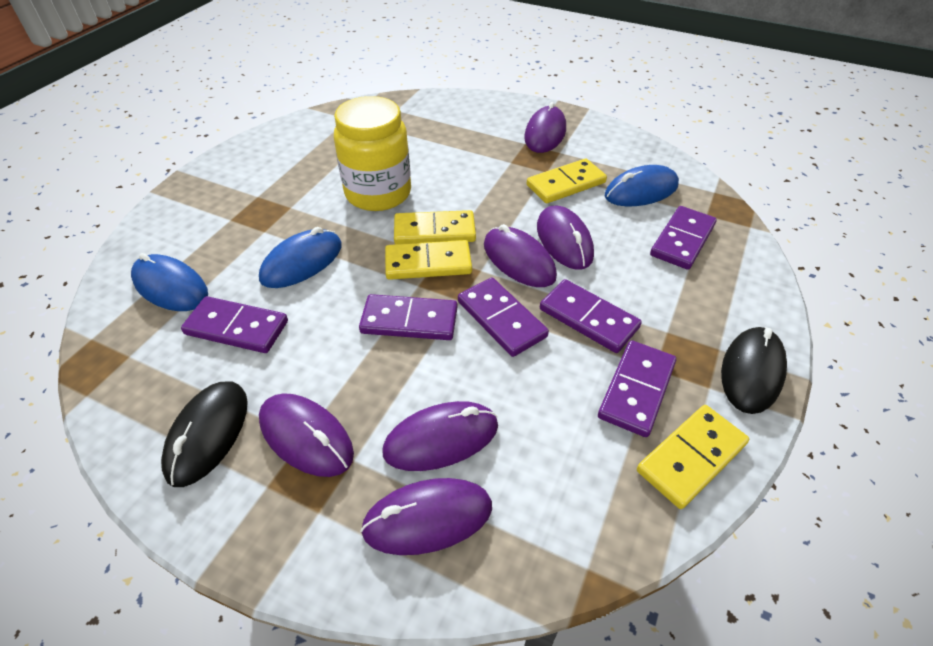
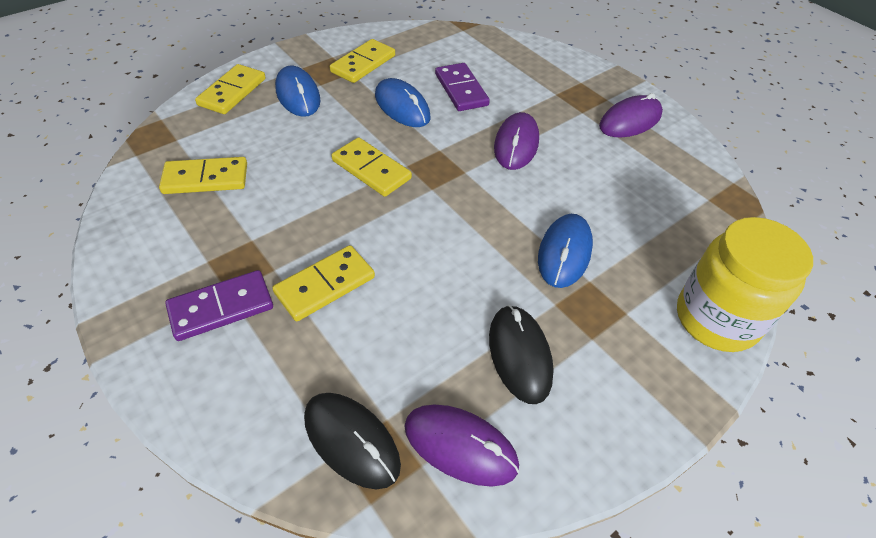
purple domino: 6 -> 2
purple mouse: 6 -> 3
yellow domino: 4 -> 5

